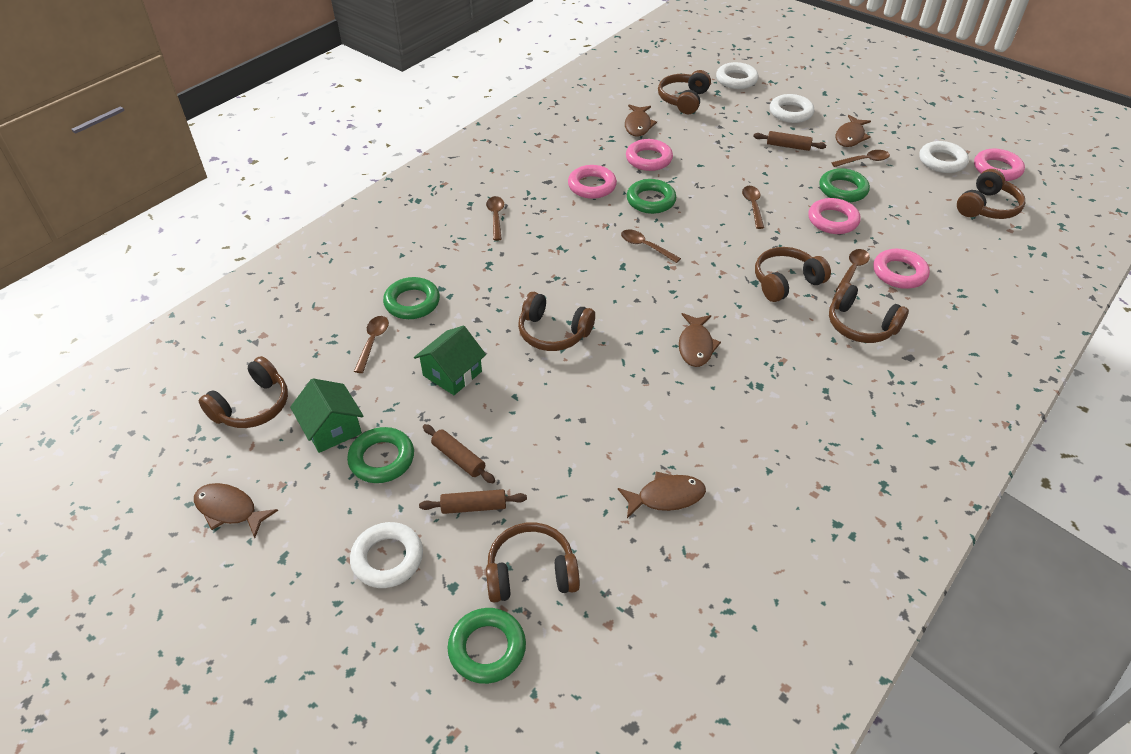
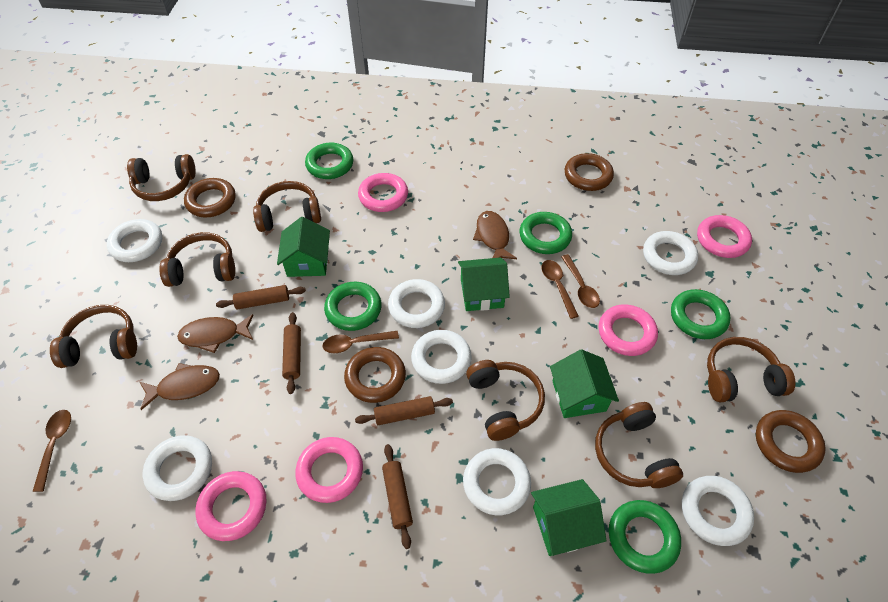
brown fish: 5 -> 3
brown ring: 0 -> 4
brown rolling pin: 3 -> 4
brown spoon: 6 -> 4
green house: 2 -> 4
white ring: 4 -> 7

